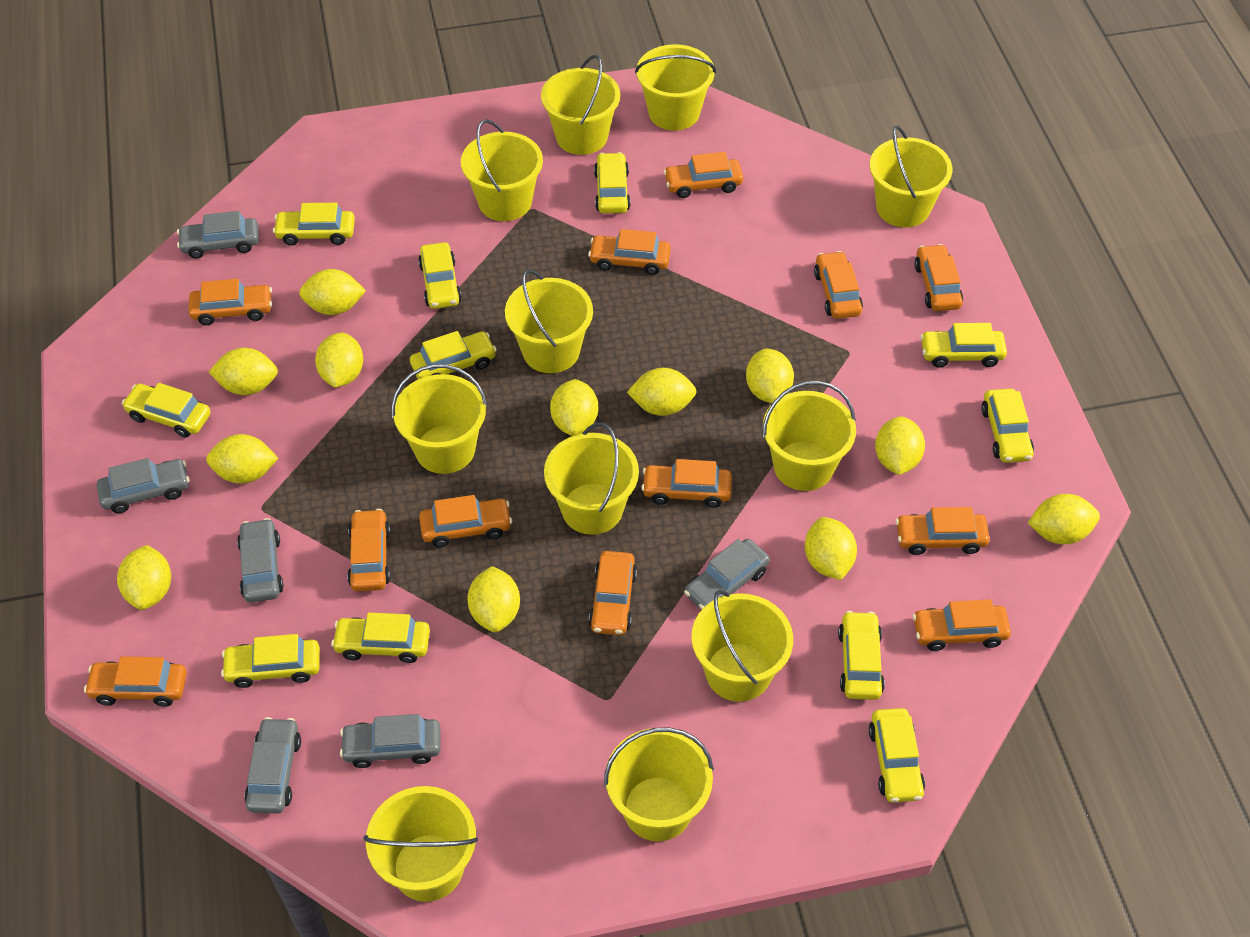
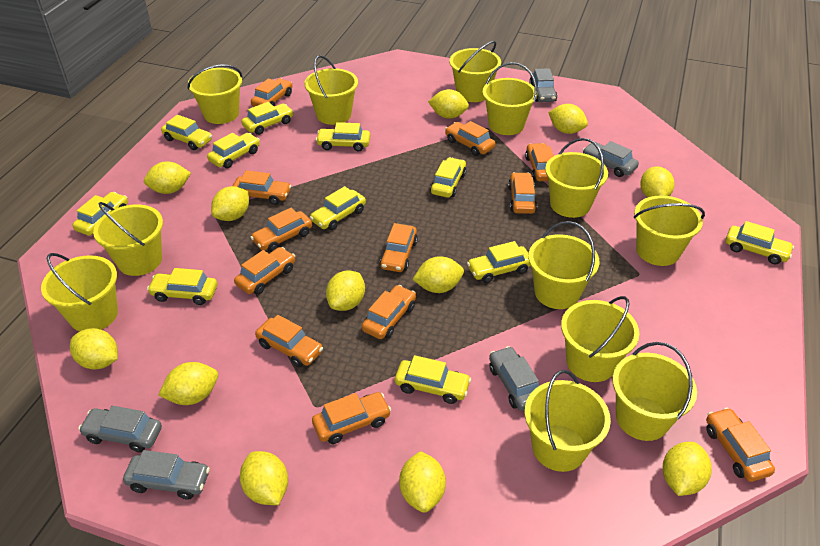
grey car: 6 -> 5
yellow bucket: 11 -> 12

